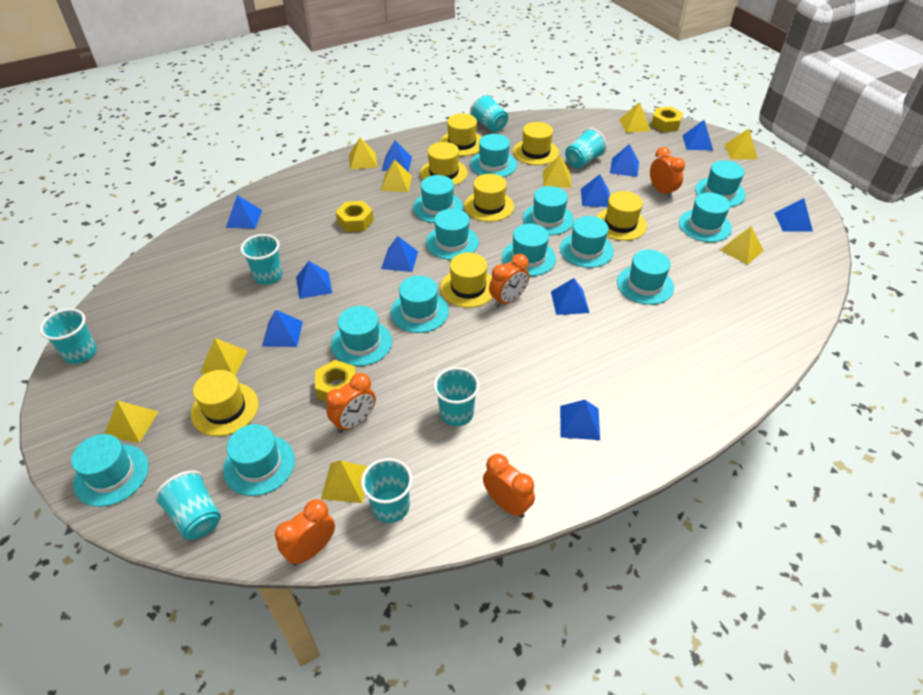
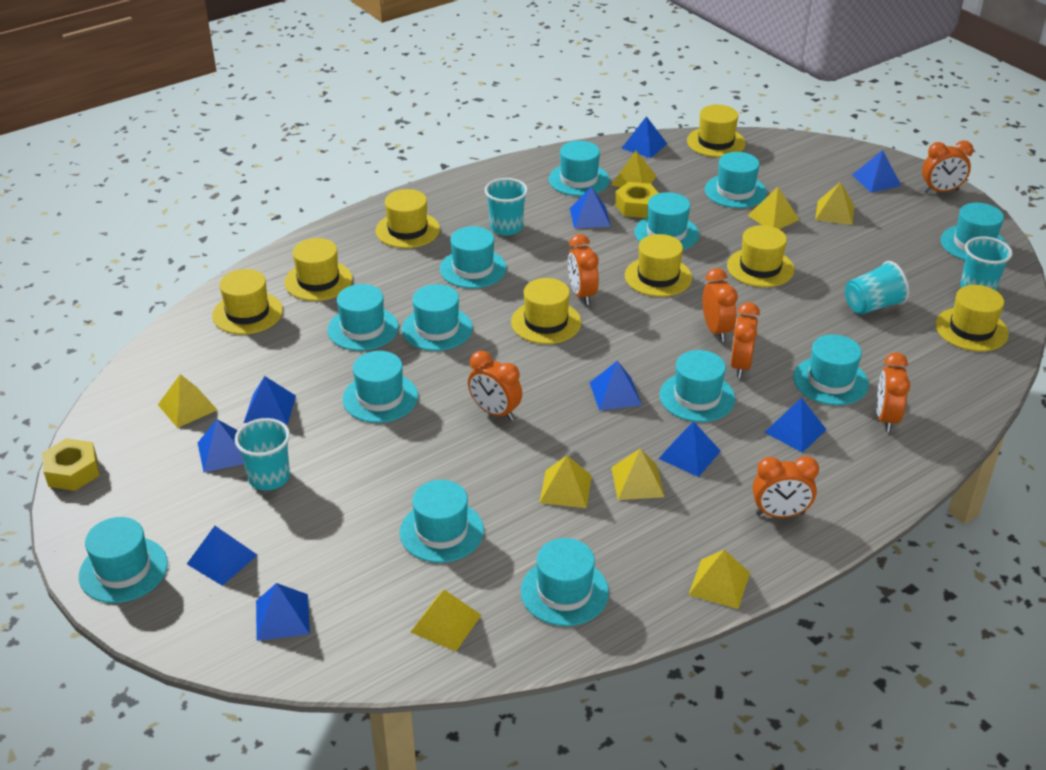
blue pyramid: 11 -> 10
orange clock: 5 -> 7
turquoise cup: 7 -> 4
yellow hat: 7 -> 8
yellow nut: 3 -> 2
yellow pyramid: 9 -> 8

